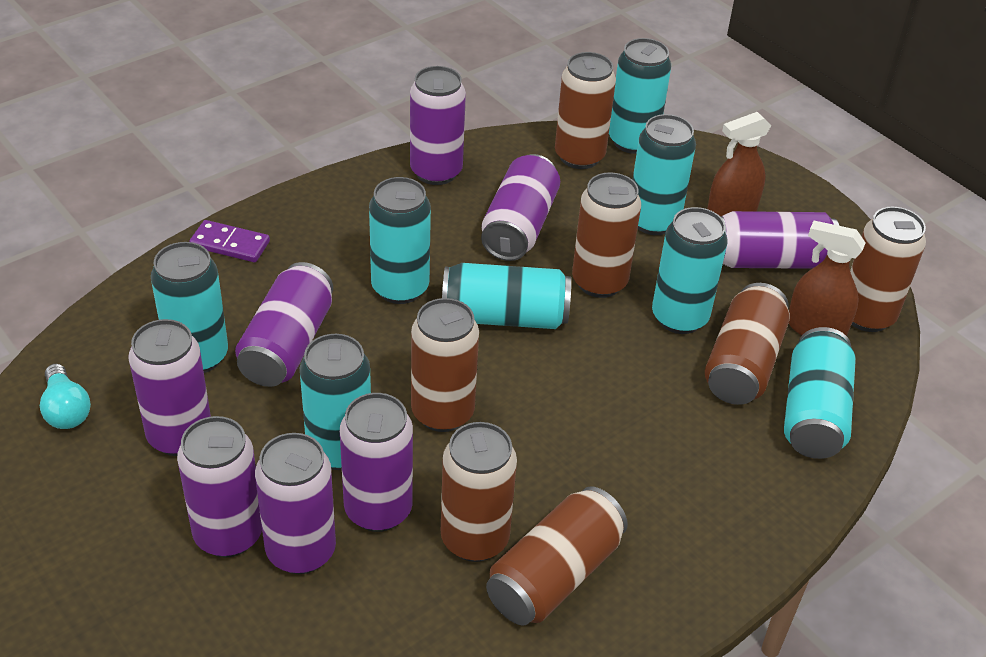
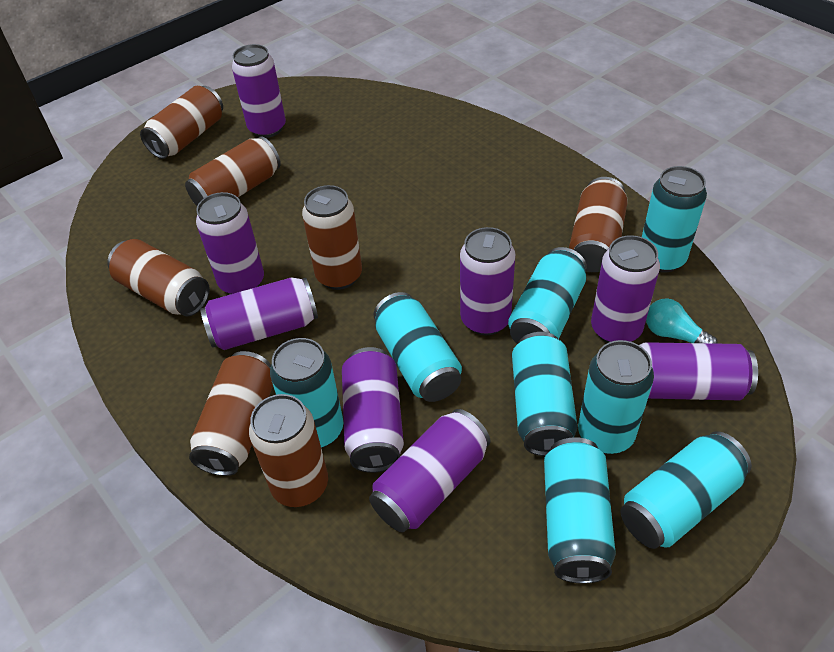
brown spray bottle: 2 -> 0
purple domino: 1 -> 0

